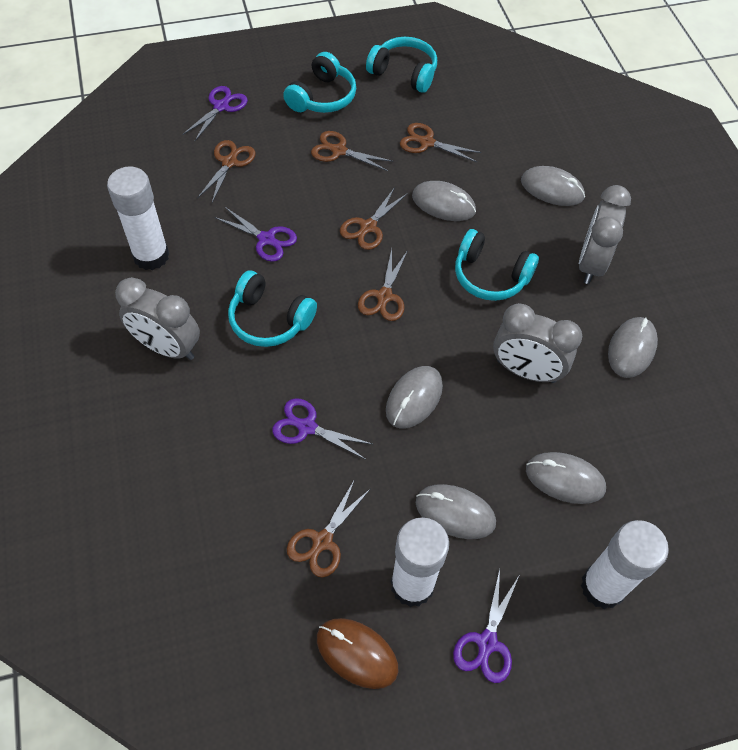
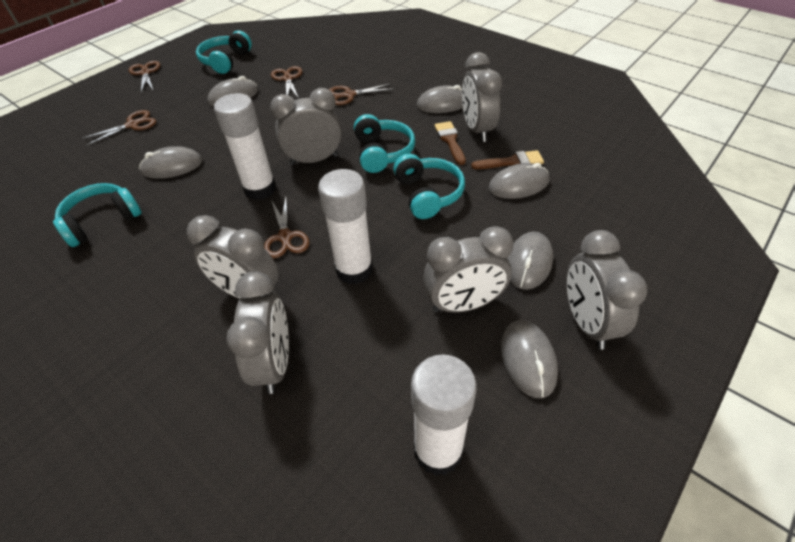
brown brush: 0 -> 2
brown mouse: 1 -> 0
brown scissors: 6 -> 5
grey clock: 3 -> 6
purple scissors: 4 -> 0

